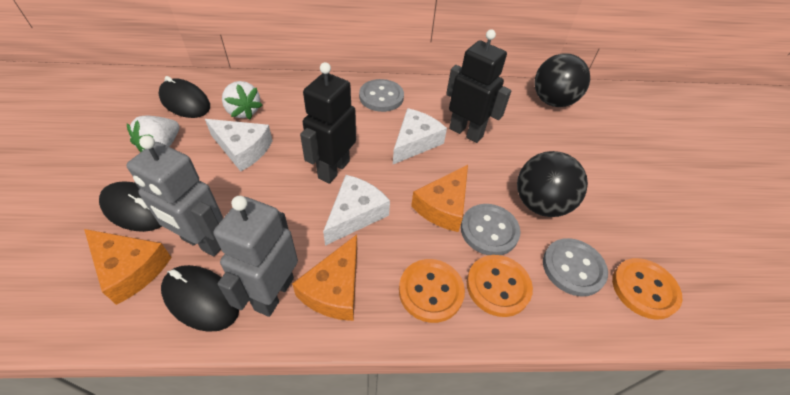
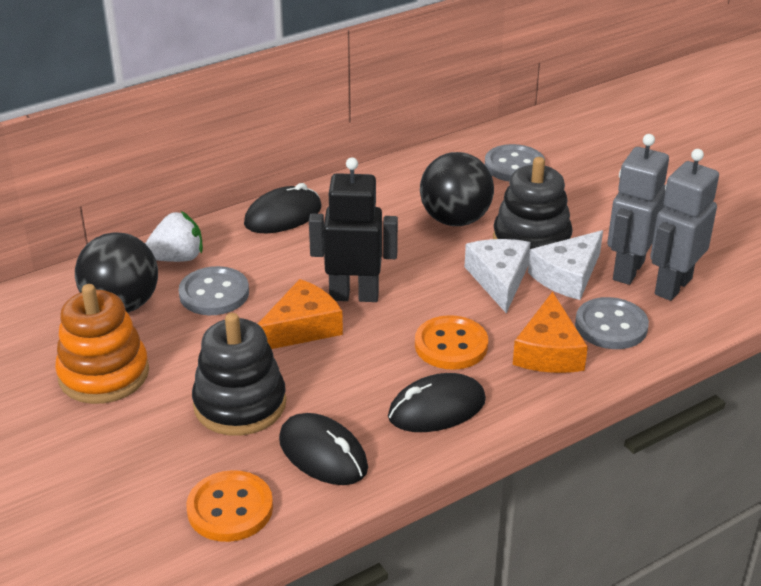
black robot: 2 -> 1
black stacking toy: 0 -> 2
orange button: 3 -> 2
orange cheese: 3 -> 2
orange stacking toy: 0 -> 1
white cheese: 3 -> 2
white strawberry: 2 -> 1

